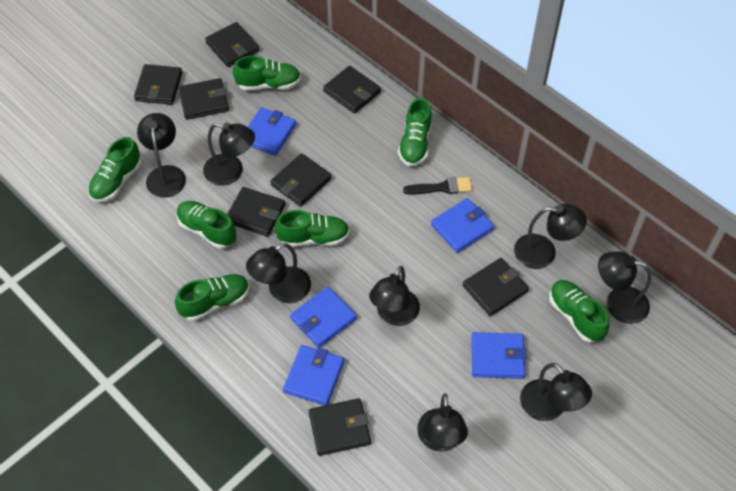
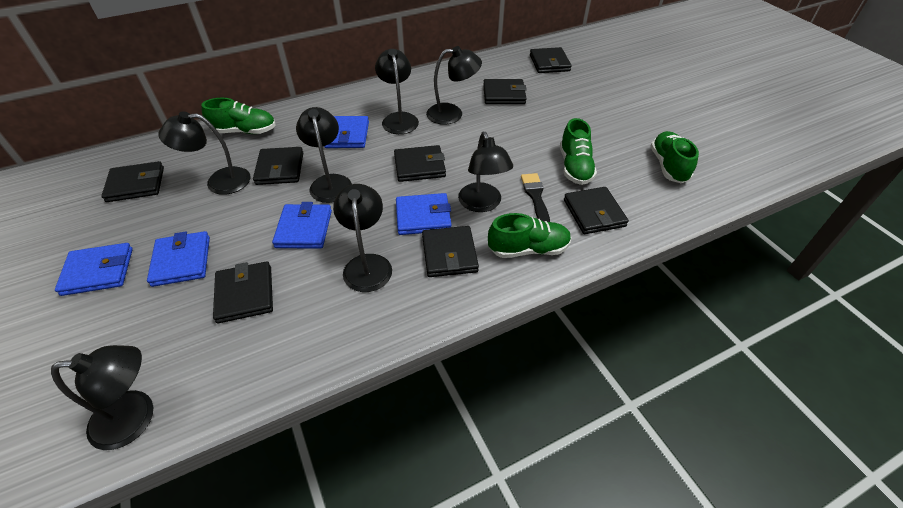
black lamp: 8 -> 7
green shoe: 7 -> 4

